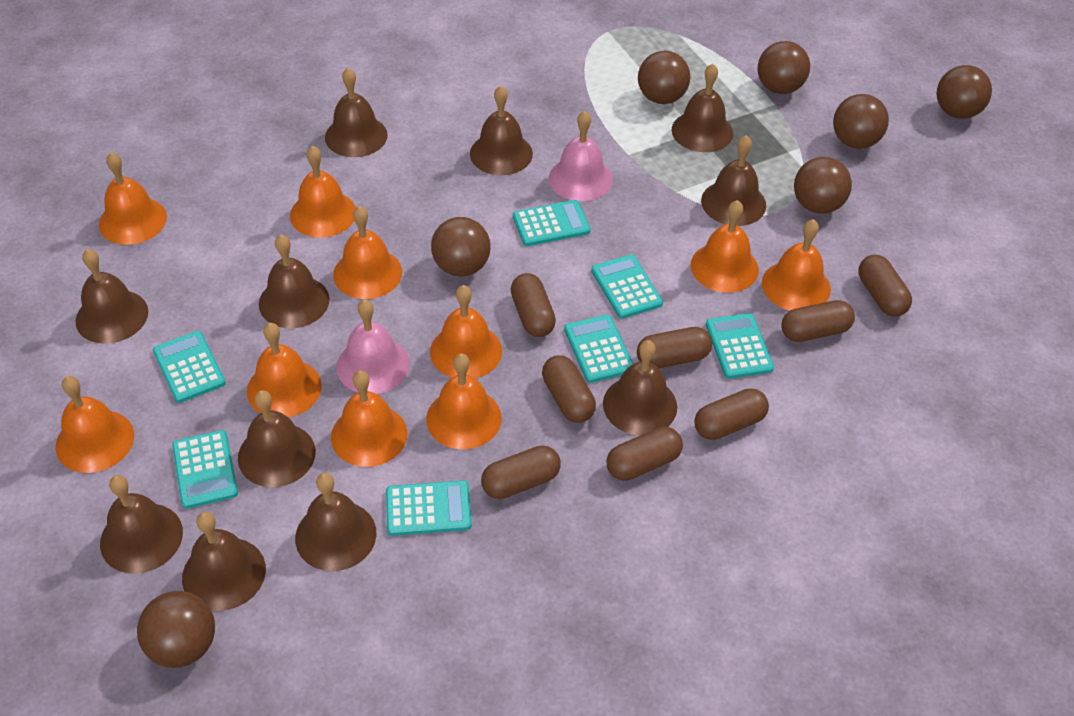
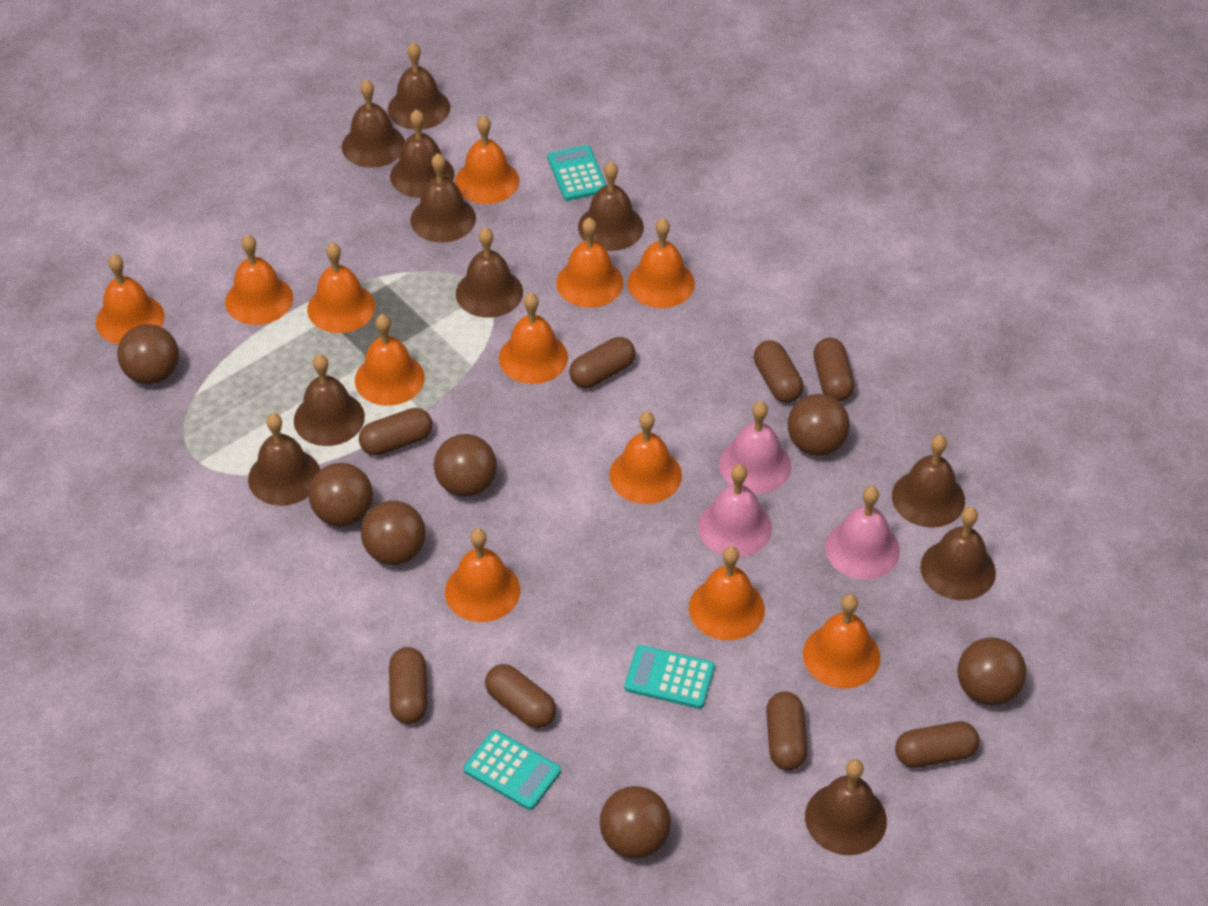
orange bell: 10 -> 12
pink bell: 2 -> 3
turquoise calculator: 7 -> 3

